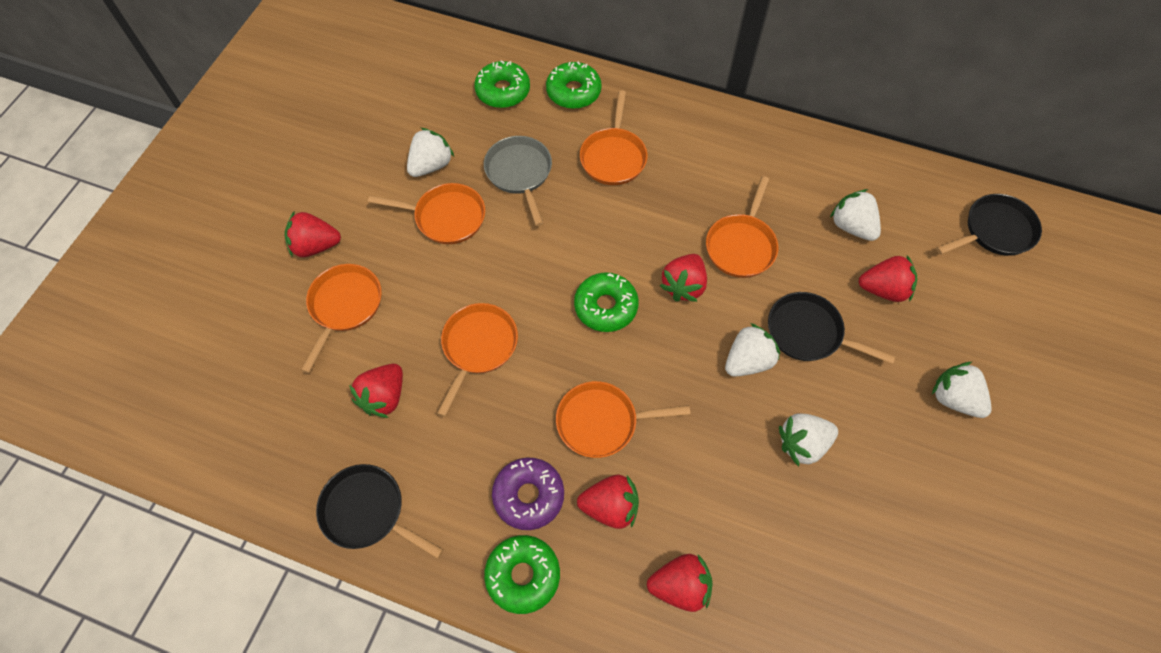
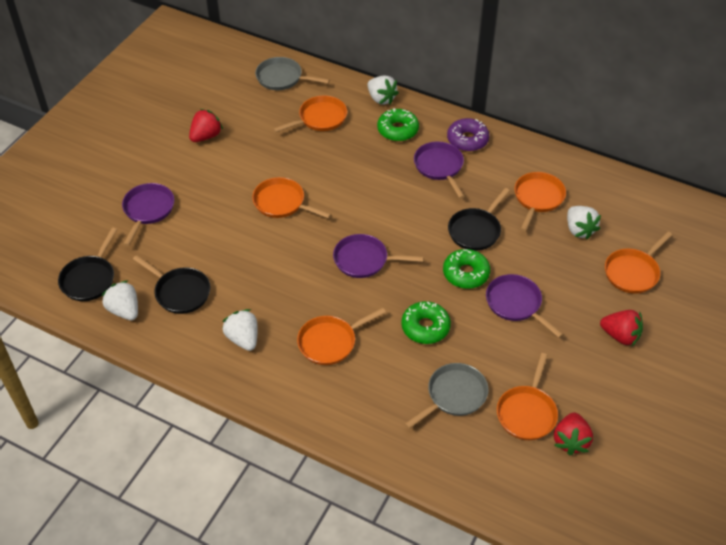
green donut: 4 -> 3
grey pan: 1 -> 2
purple pan: 0 -> 4
red strawberry: 6 -> 3
white strawberry: 5 -> 4

